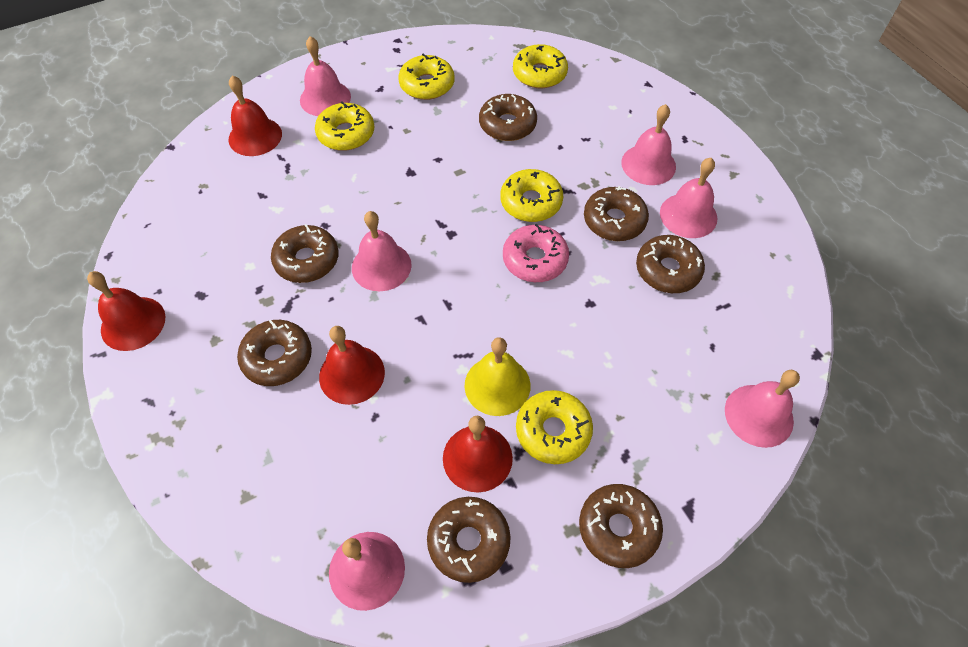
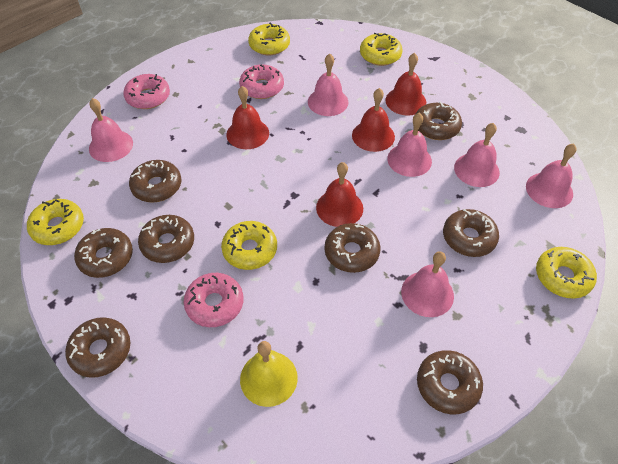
brown donut: 7 -> 8
pink donut: 1 -> 3

